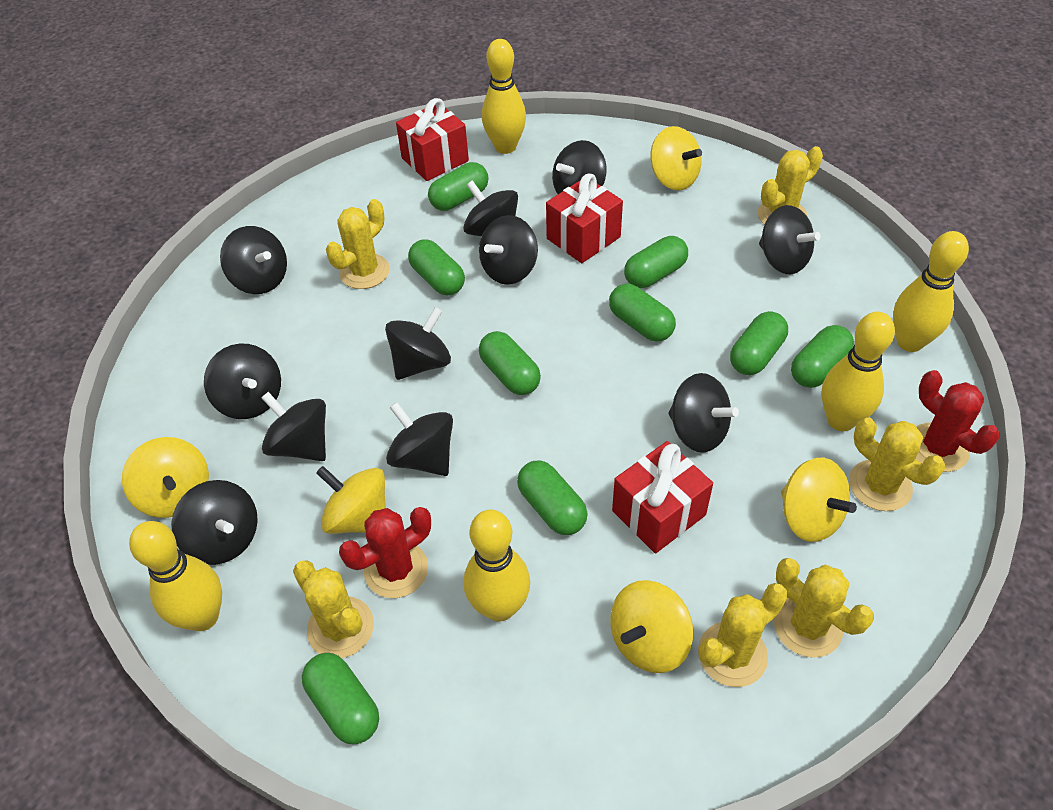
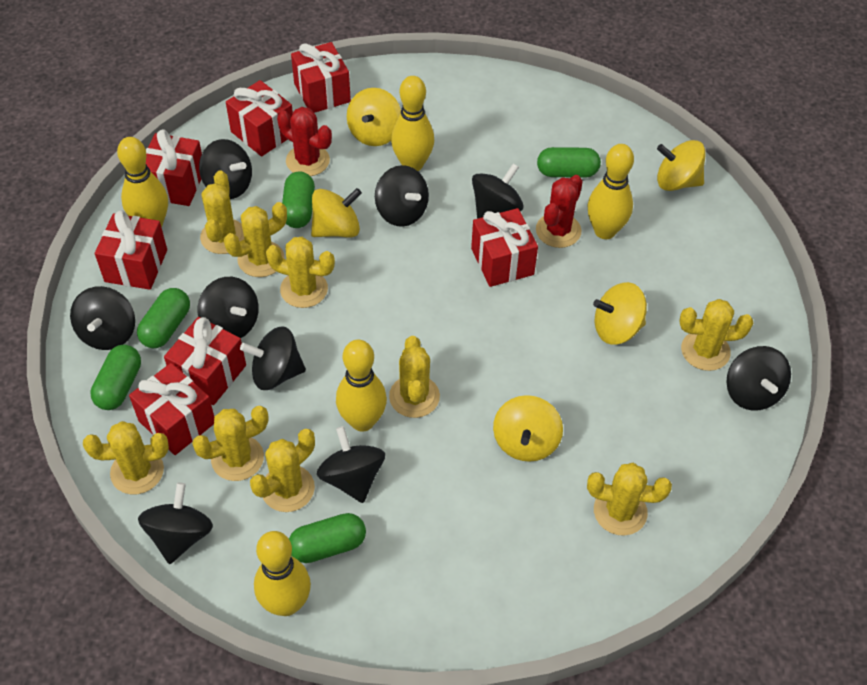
black spinning top: 11 -> 9
green capsule: 9 -> 5
red gift: 3 -> 7
yellow cactus: 6 -> 9

